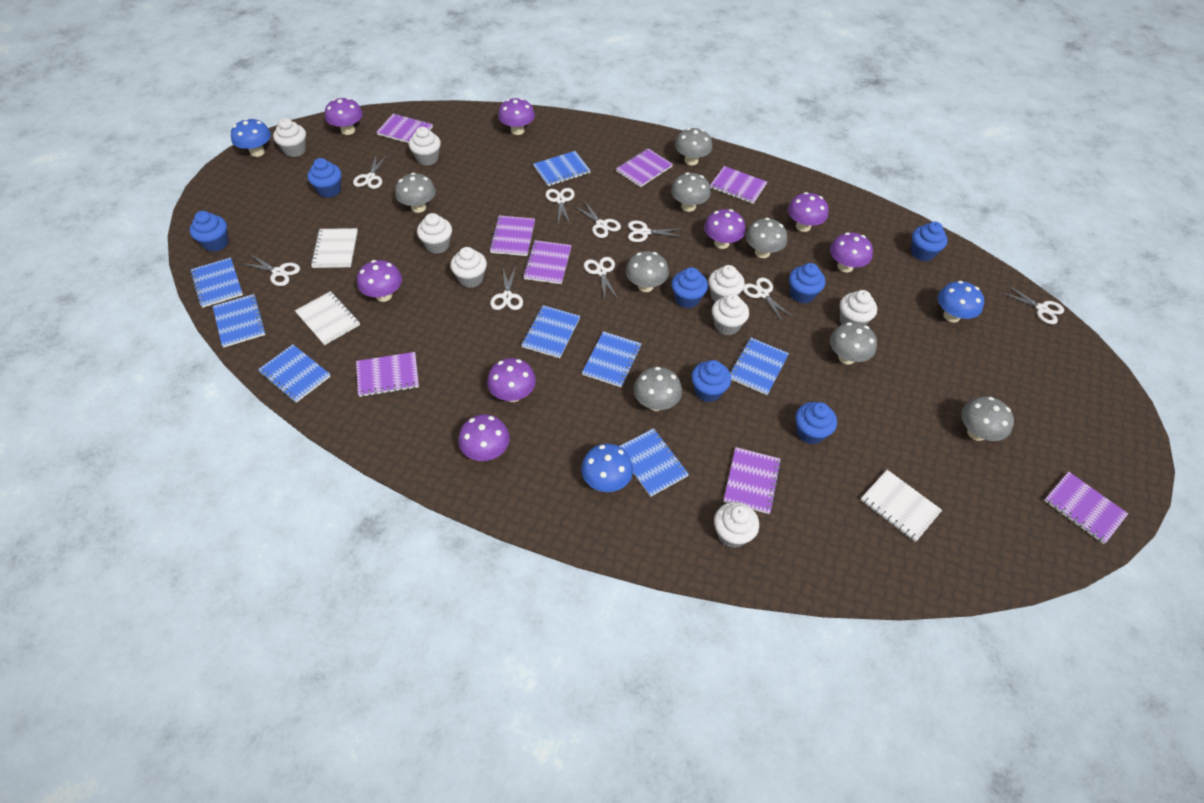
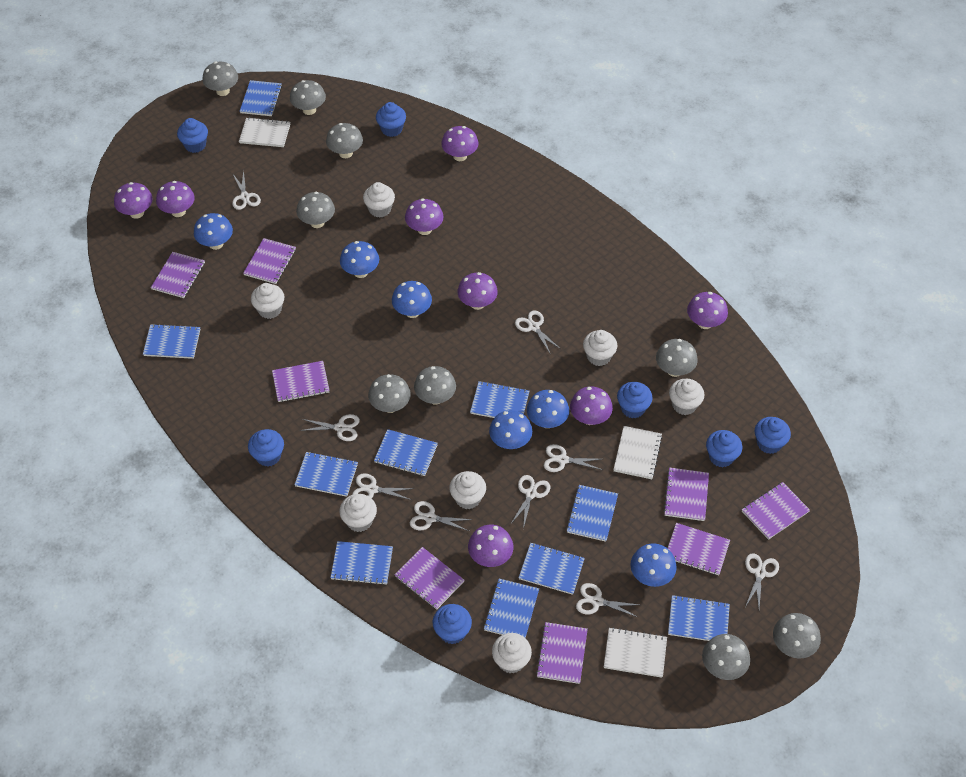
blue mushroom: 3 -> 6
blue notebook: 8 -> 10
grey mushroom: 8 -> 9
white cupcake: 8 -> 7

